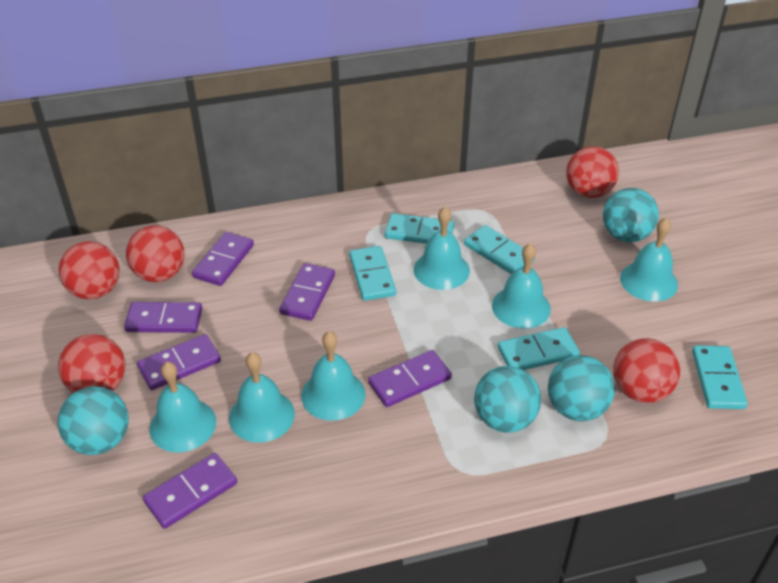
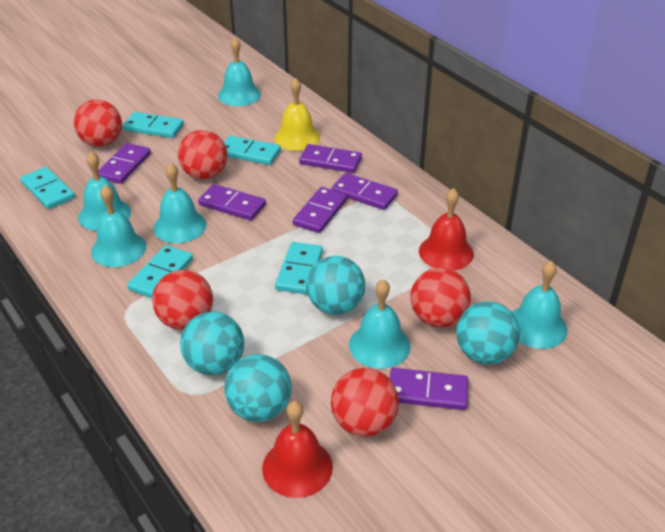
red bell: 0 -> 2
yellow bell: 0 -> 1

